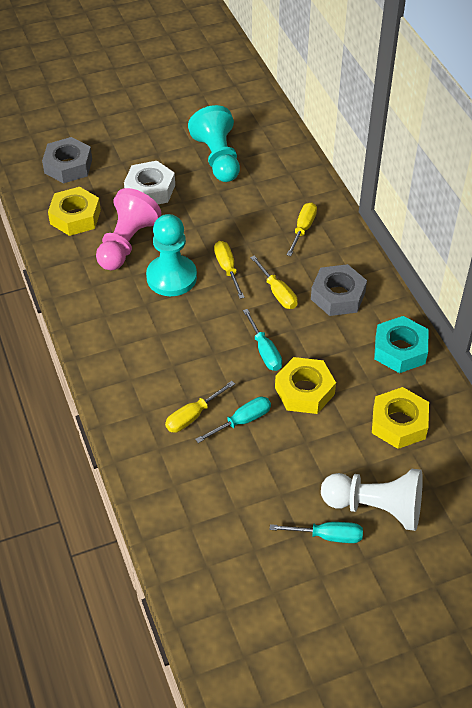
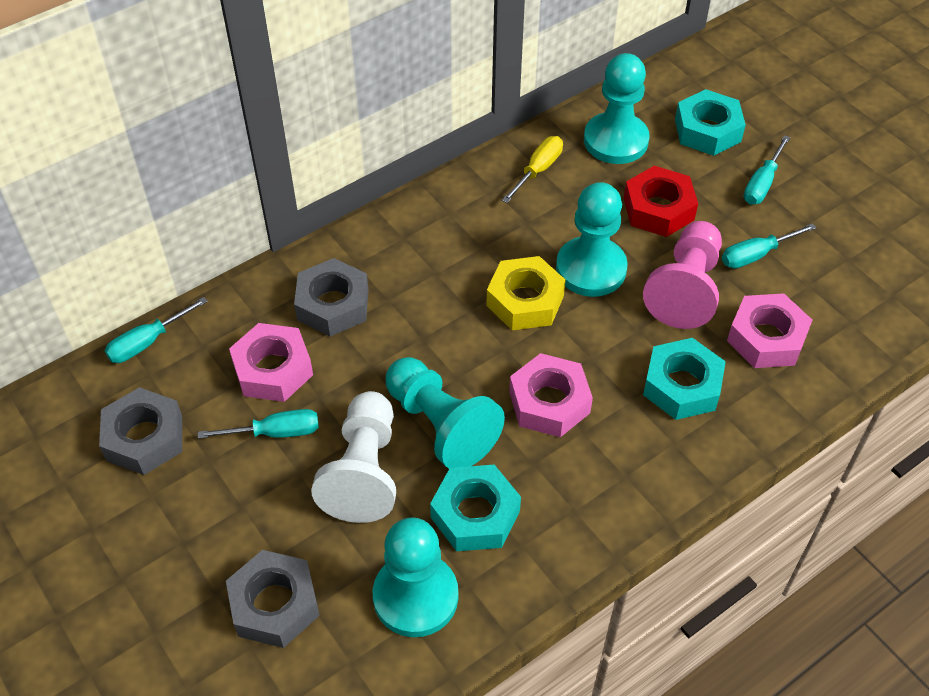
grey nut: 2 -> 3
pink nut: 0 -> 3
red nut: 0 -> 1
turquoise nut: 1 -> 3
turquoise pawn: 2 -> 4
turquoise screwdriver: 3 -> 4
white nut: 1 -> 0
yellow nut: 3 -> 1
yellow screwdriver: 4 -> 1

